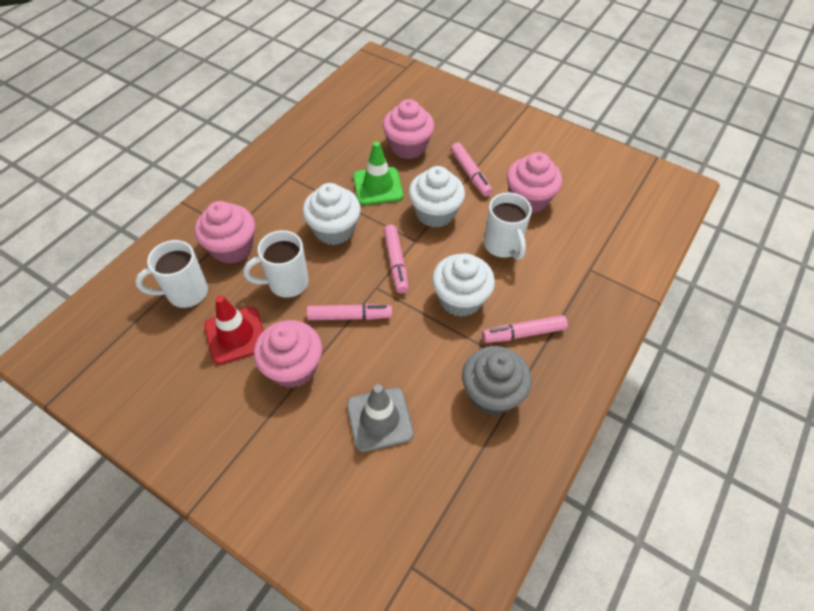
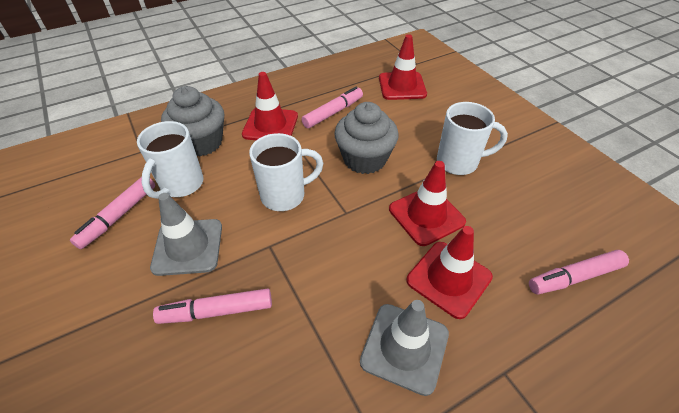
green traffic cone: 1 -> 0
grey cupcake: 1 -> 2
grey traffic cone: 1 -> 2
pink cupcake: 4 -> 0
red traffic cone: 1 -> 4
white cupcake: 3 -> 0

